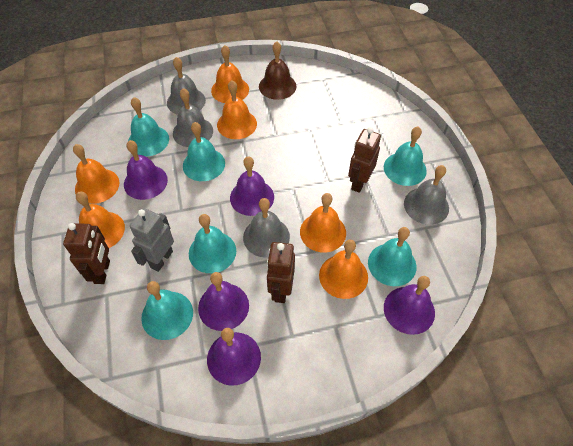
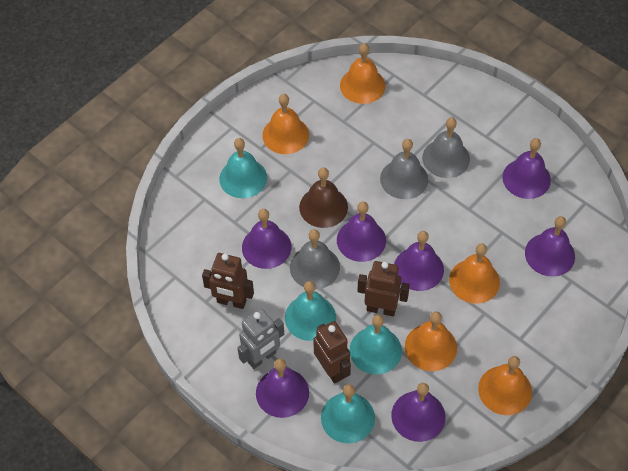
grey bell: 4 -> 3
orange bell: 6 -> 5
purple bell: 5 -> 7
turquoise bell: 6 -> 4

